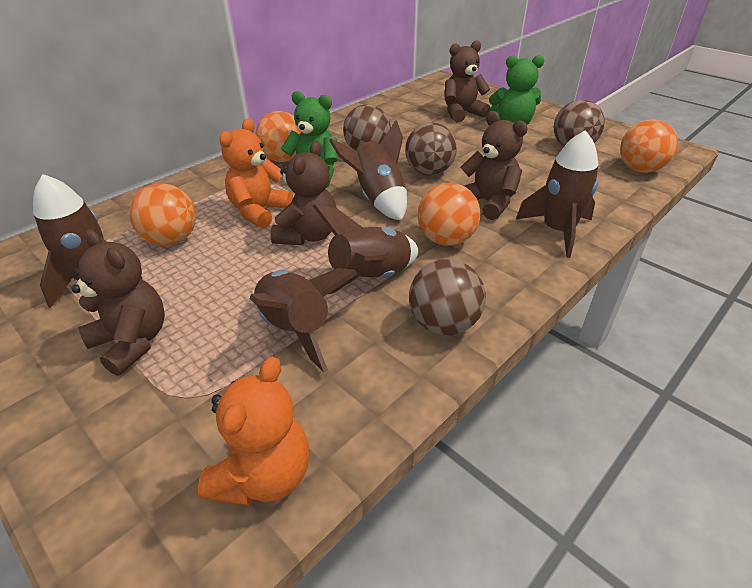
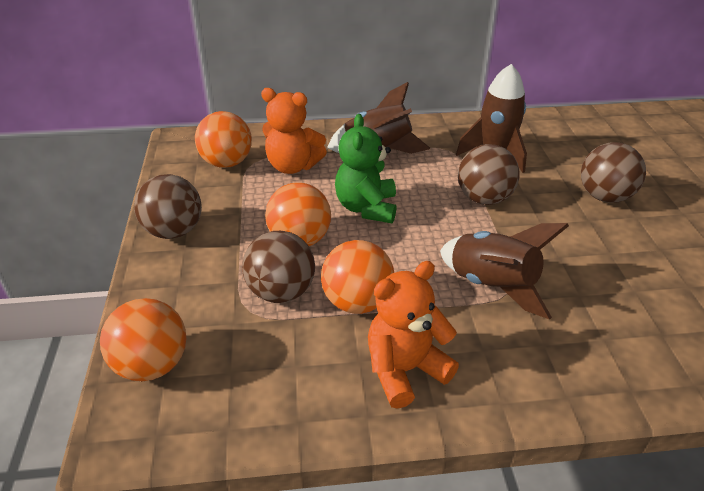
brown rocket: 5 -> 3
brown teddy bear: 4 -> 0
green teddy bear: 2 -> 1

